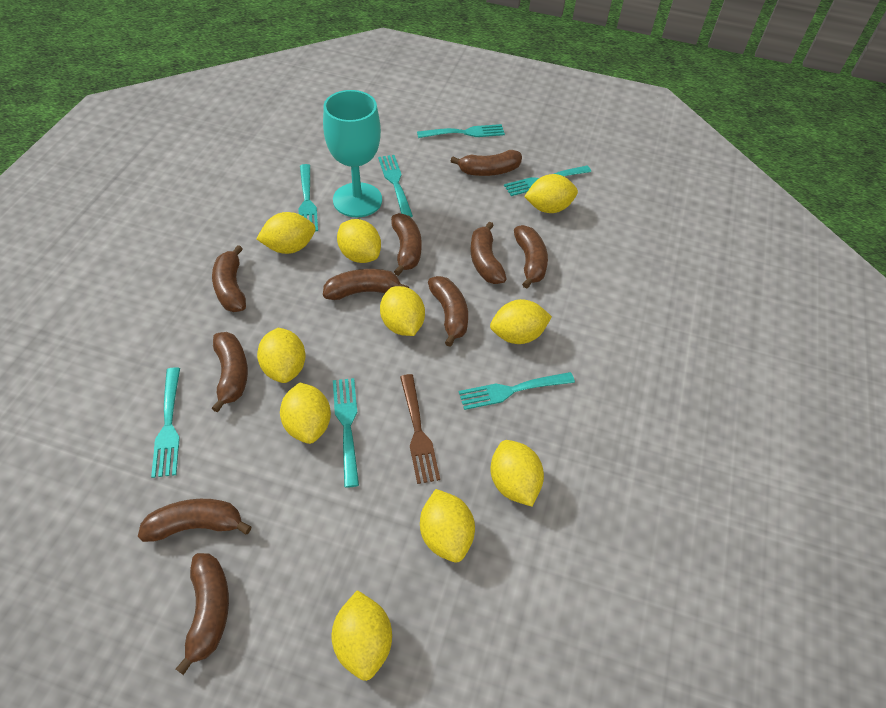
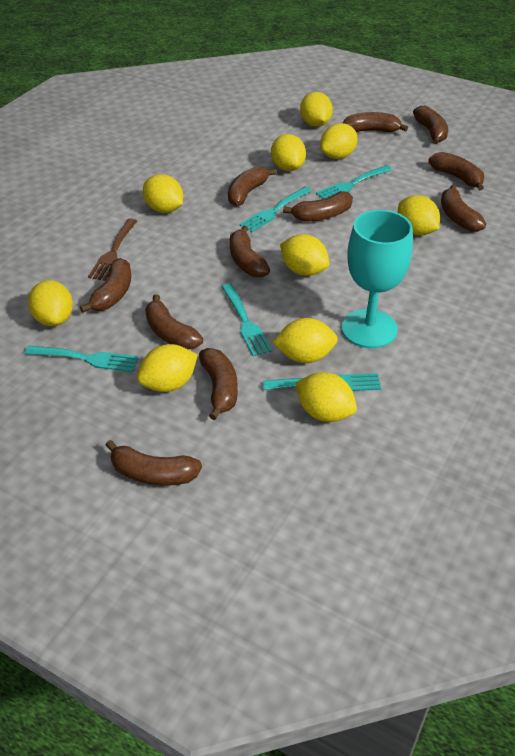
brown banana: 10 -> 11
turquoise fork: 7 -> 5

